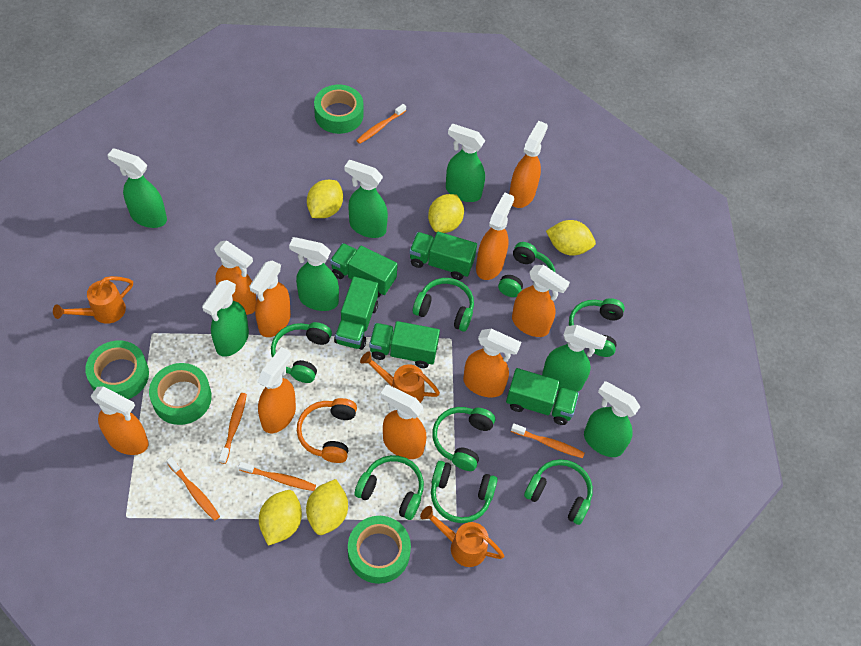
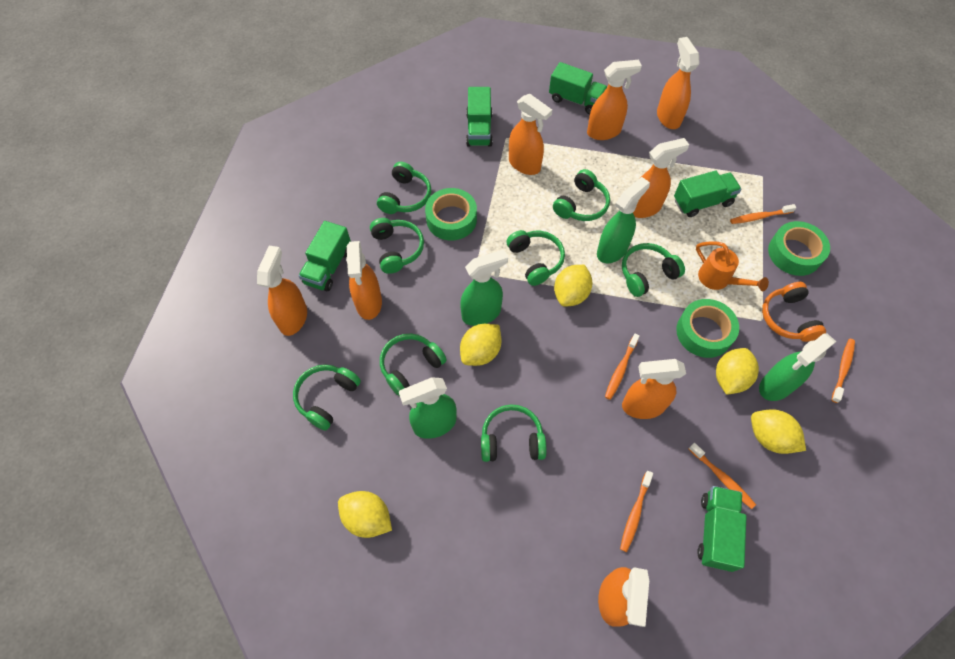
green spray bottle: 7 -> 4
green tape: 4 -> 3
orange spray bottle: 9 -> 8
orange watering can: 3 -> 1

